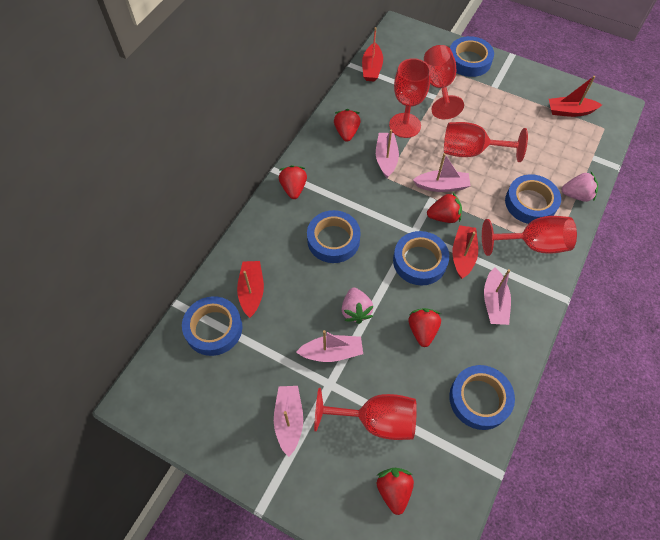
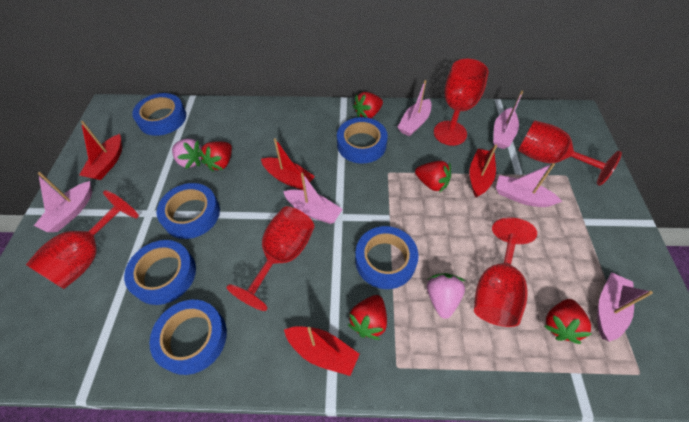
pink boat: 5 -> 6

